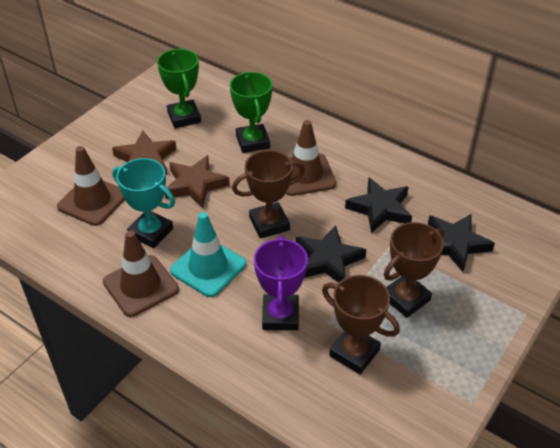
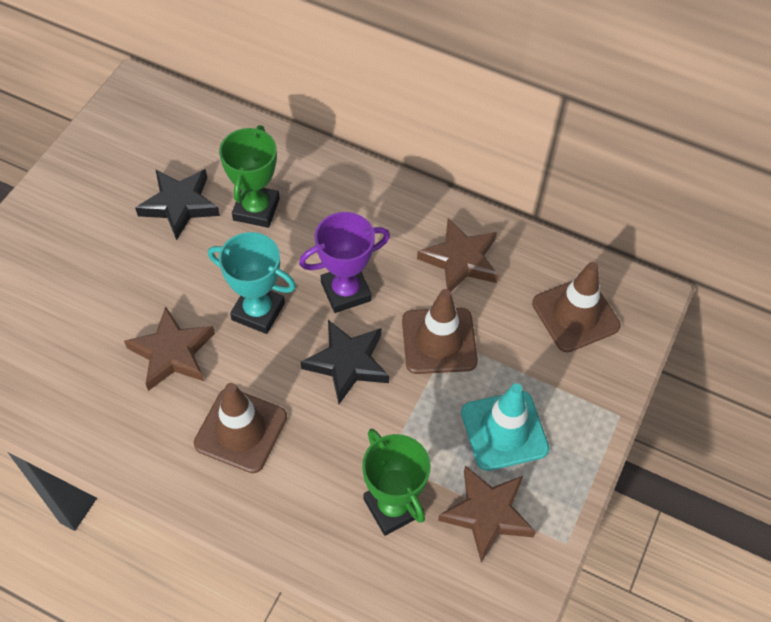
black star: 3 -> 2
brown star: 2 -> 3
brown trophy: 3 -> 0

